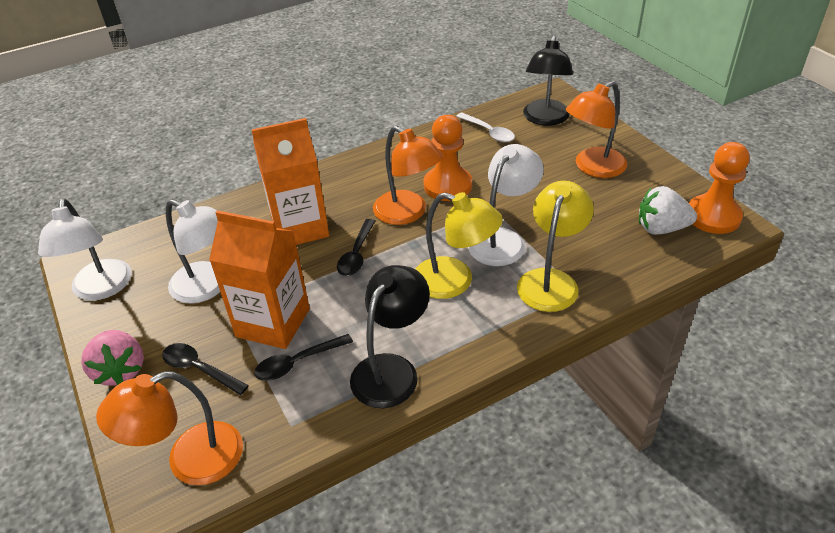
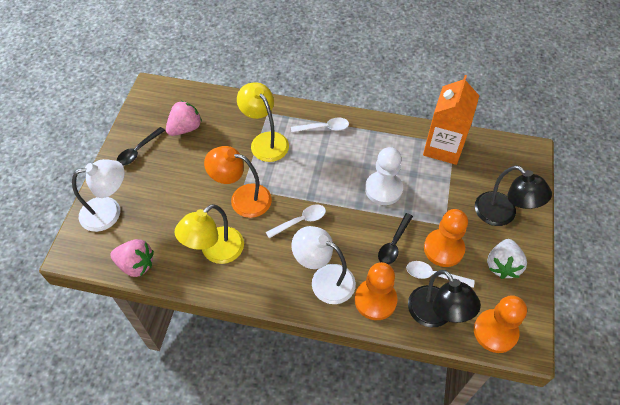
black spoon: 3 -> 2
orange carton: 2 -> 1
orange lamp: 3 -> 1
orange pawn: 2 -> 3
pink strawberry: 1 -> 2
white lamp: 3 -> 2
white pawn: 0 -> 1
white spoon: 1 -> 3

